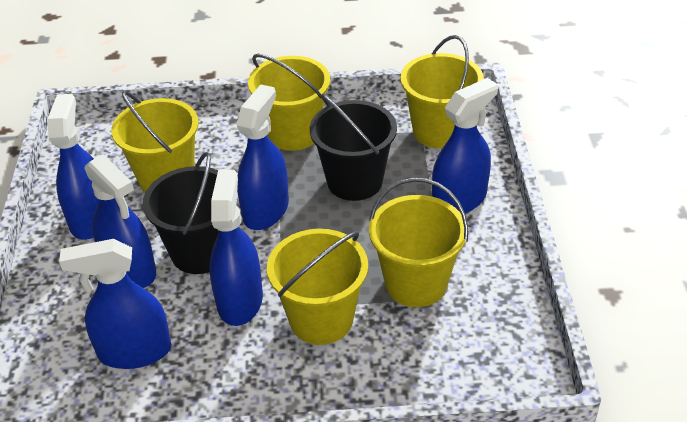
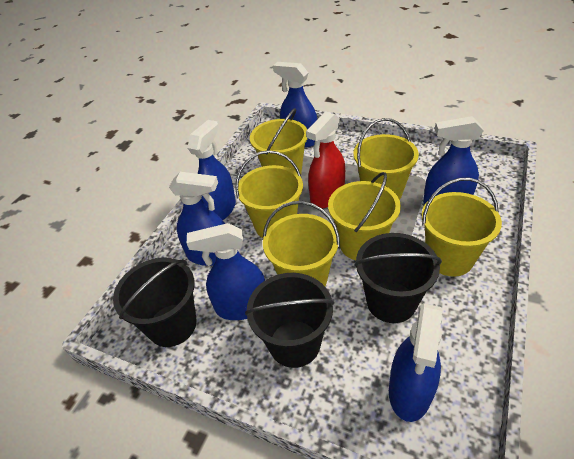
black bucket: 2 -> 3
red spray bottle: 0 -> 1
yellow bucket: 5 -> 6

